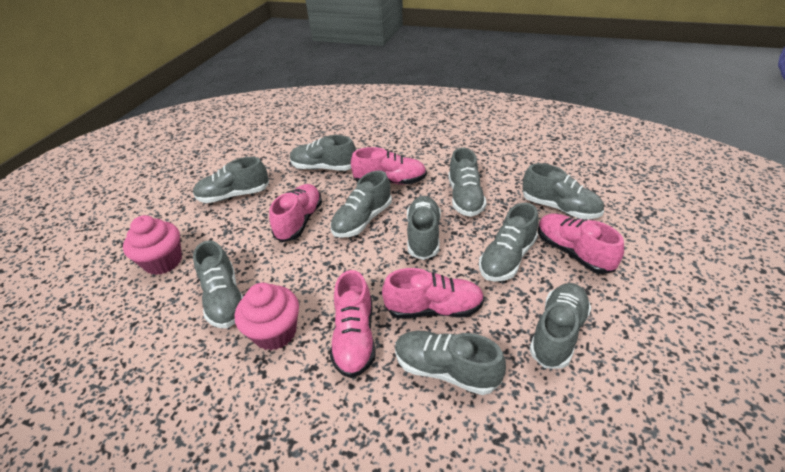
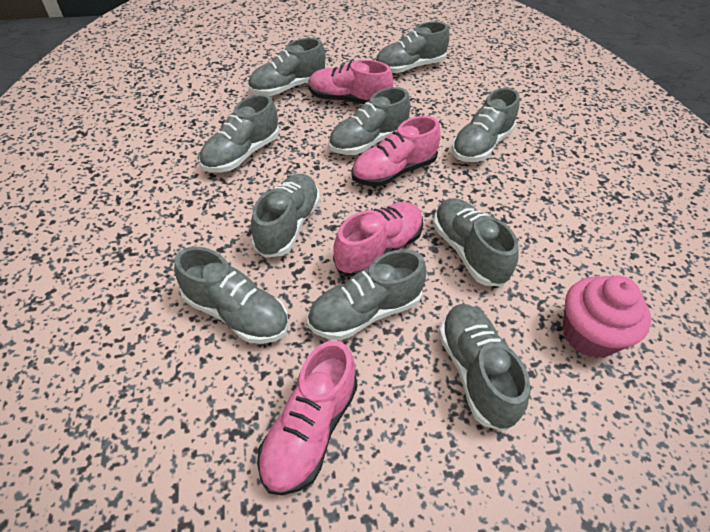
pink cupcake: 2 -> 1
pink shoe: 5 -> 4

